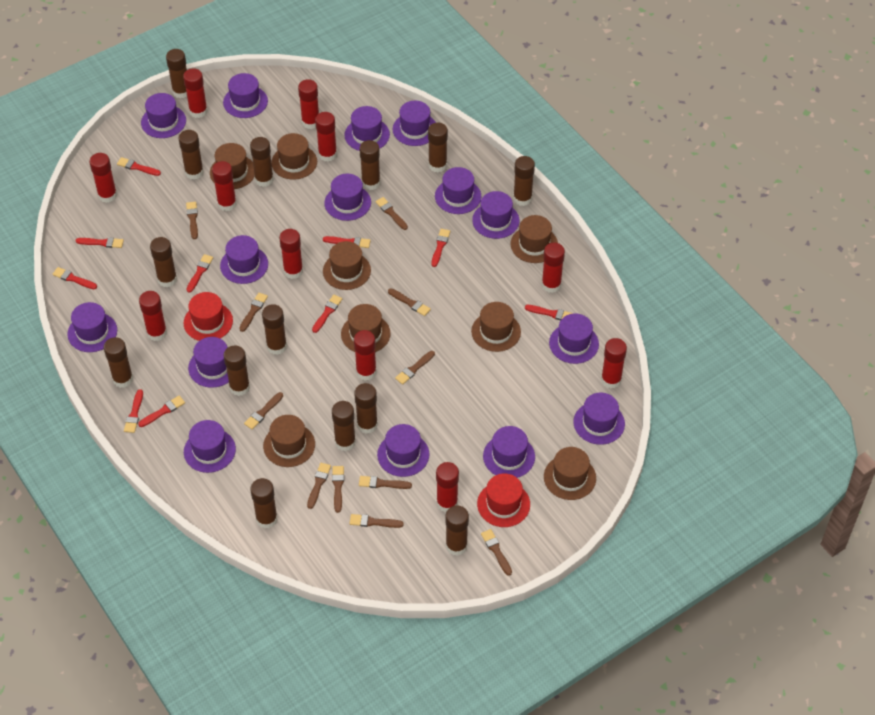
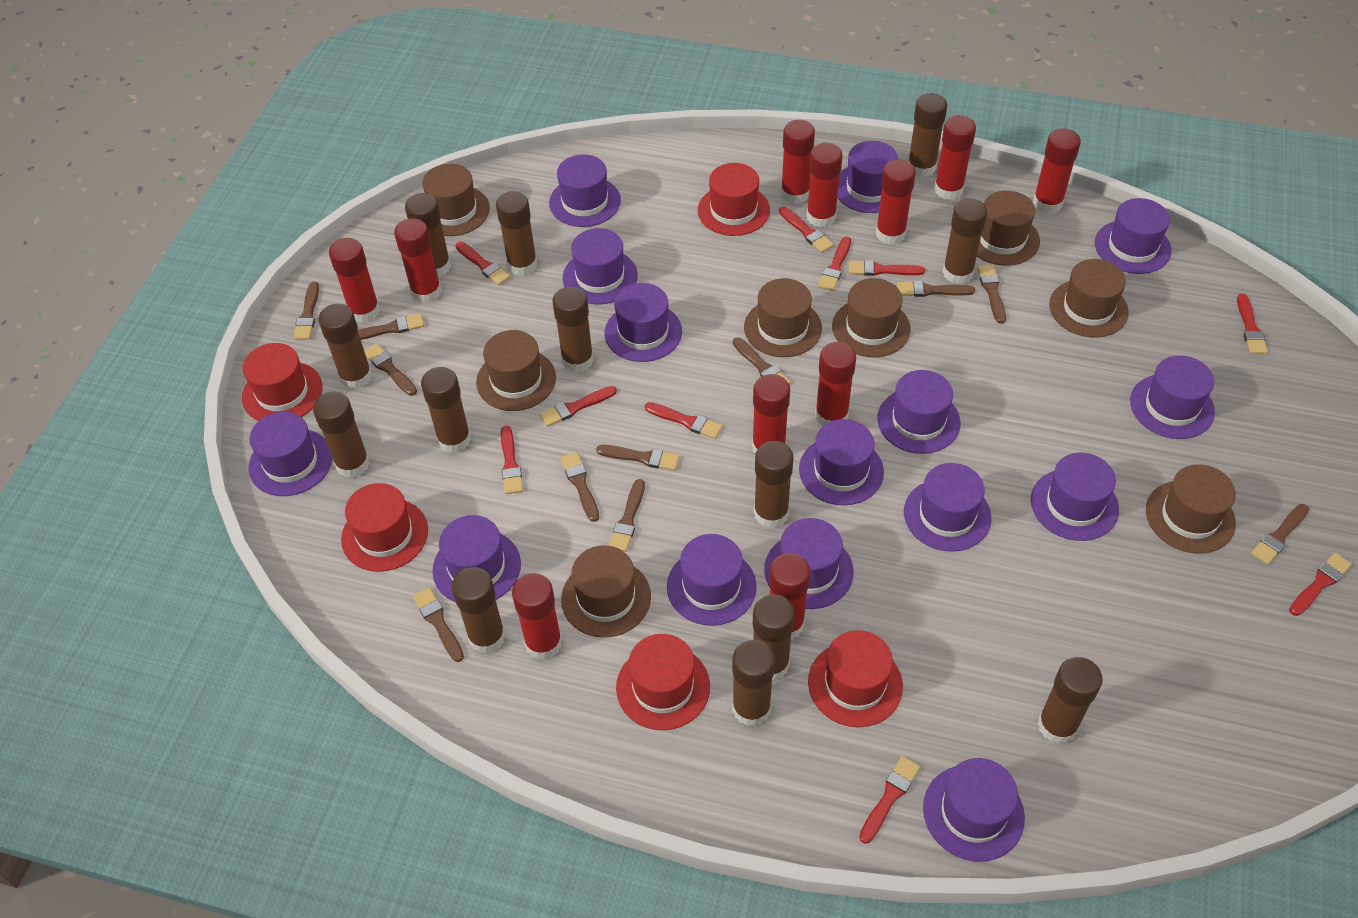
brown glue stick: 14 -> 13
red hat: 2 -> 5

